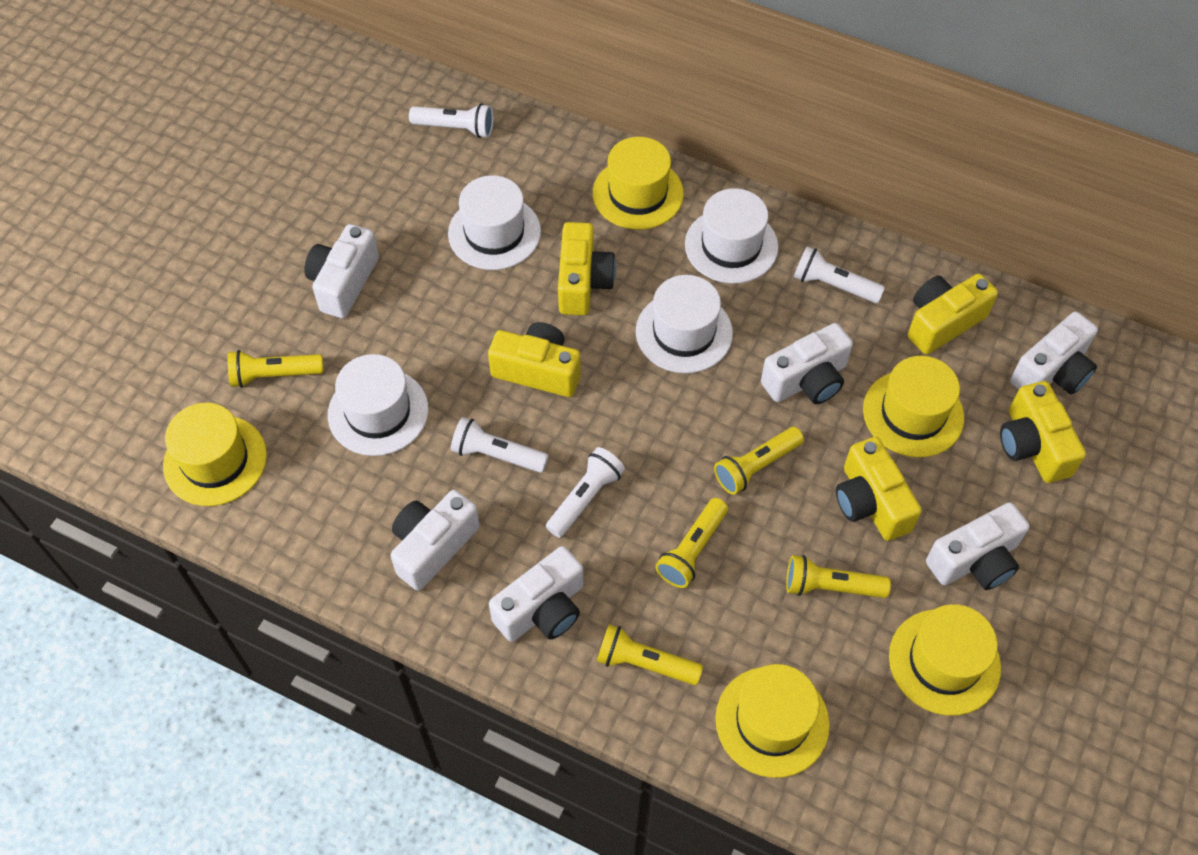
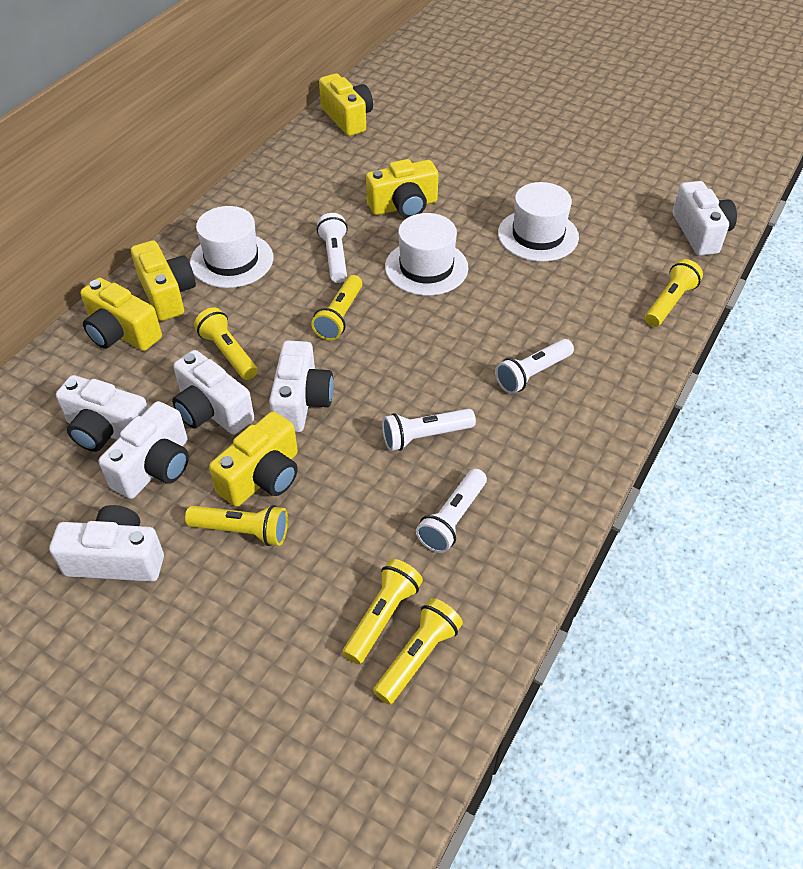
white hat: 4 -> 3
yellow flashlight: 5 -> 6
yellow hat: 5 -> 0

